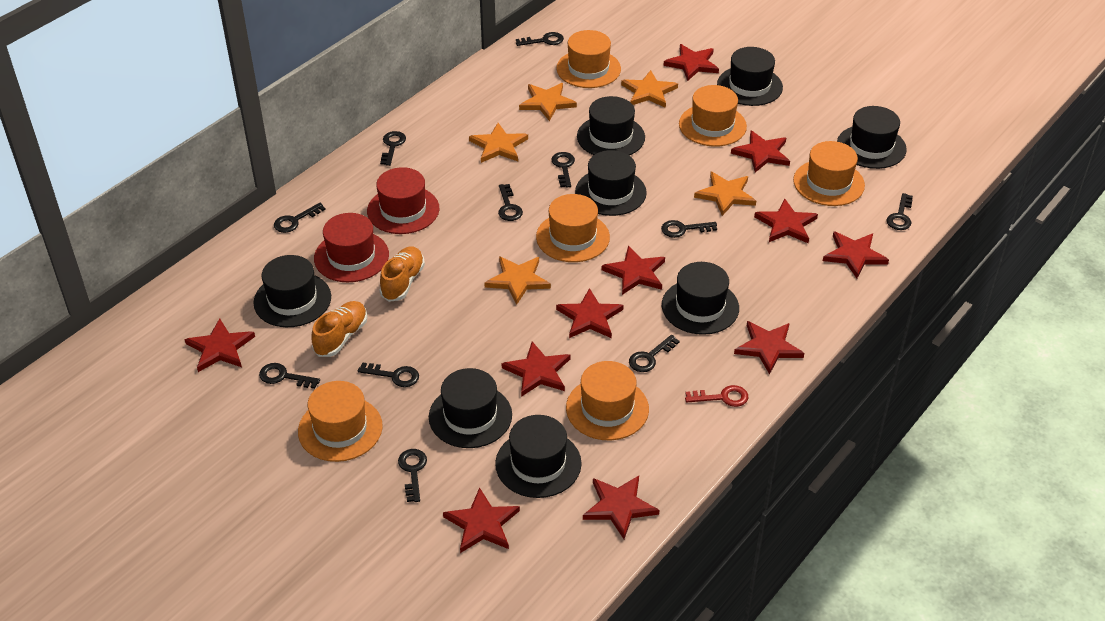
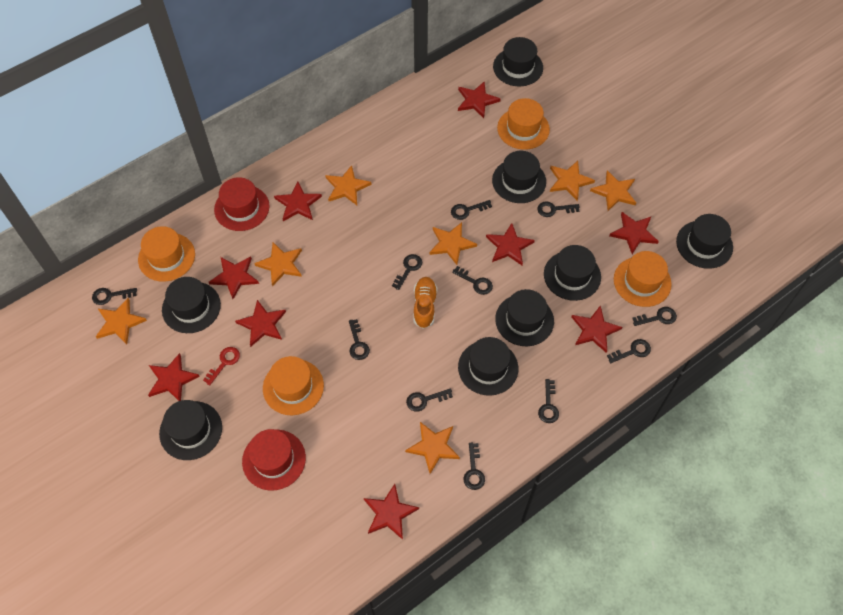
orange hat: 6 -> 4
orange shoe: 2 -> 1
orange star: 5 -> 7
red star: 11 -> 9

